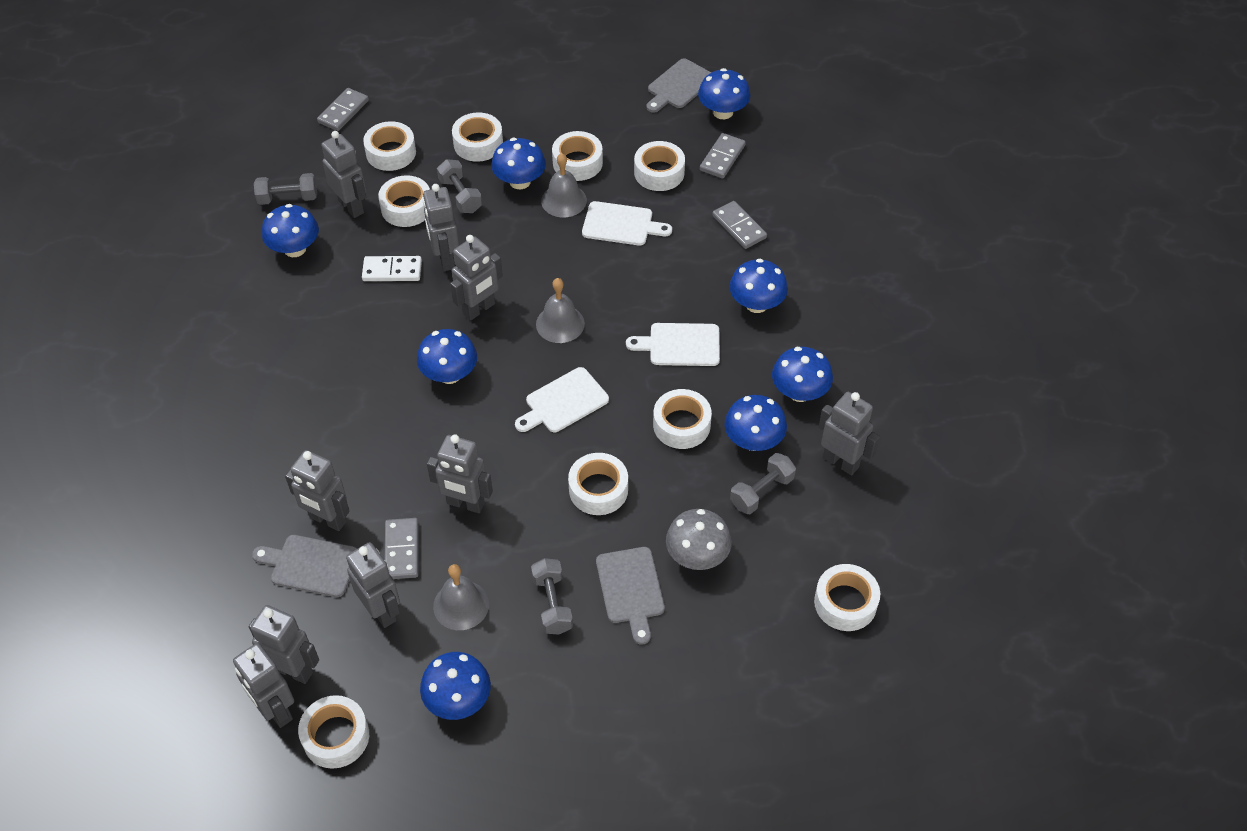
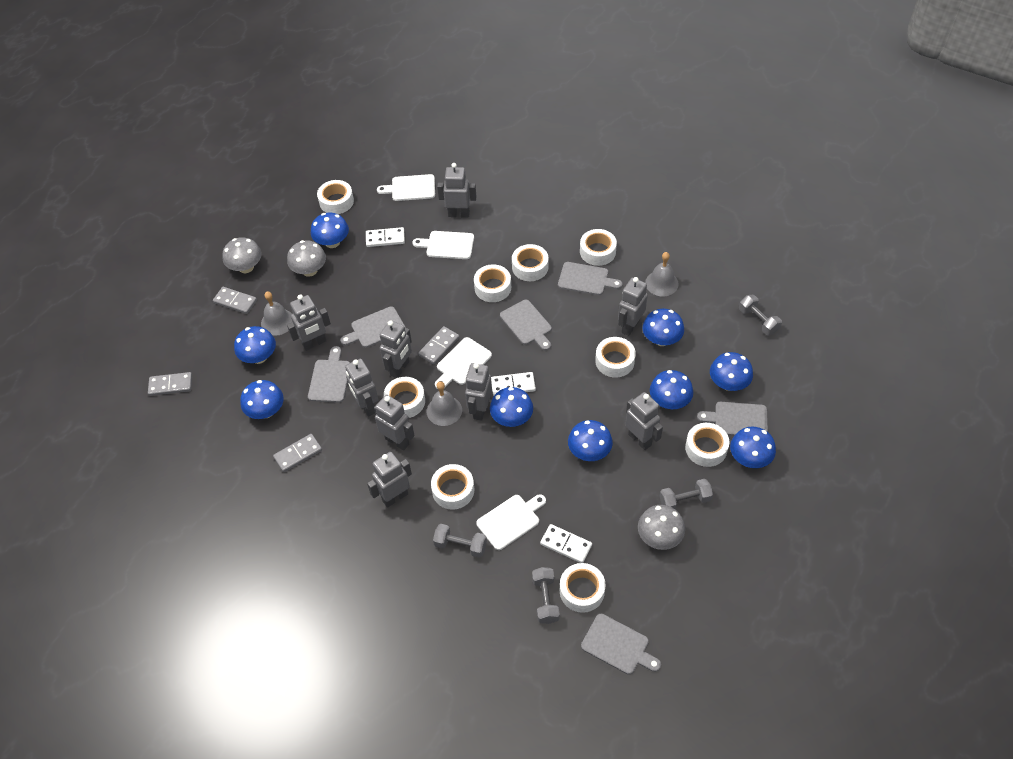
blue mushroom: 8 -> 9
grey cutting board: 3 -> 6
grey mushroom: 1 -> 3
white cutting board: 3 -> 4
white domino: 1 -> 3

